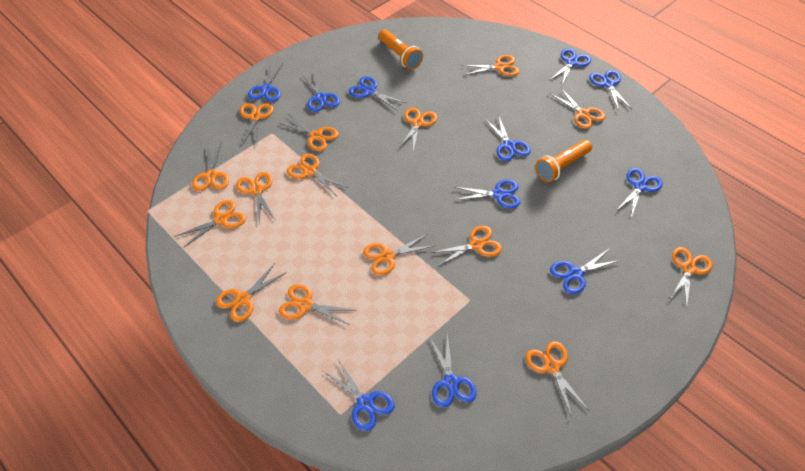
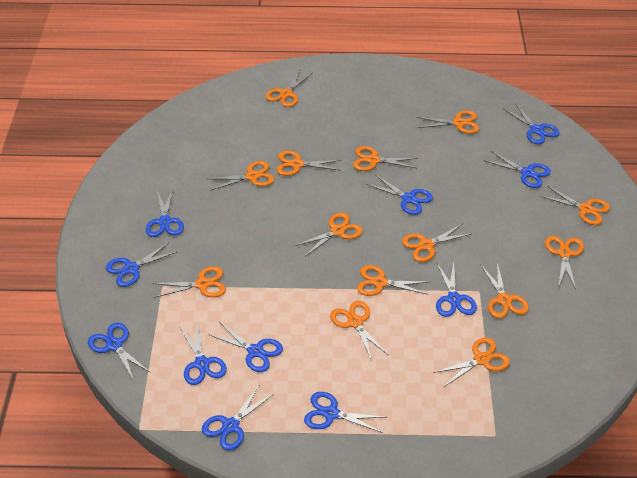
orange flashlight: 2 -> 0
orange scissors: 15 -> 14

